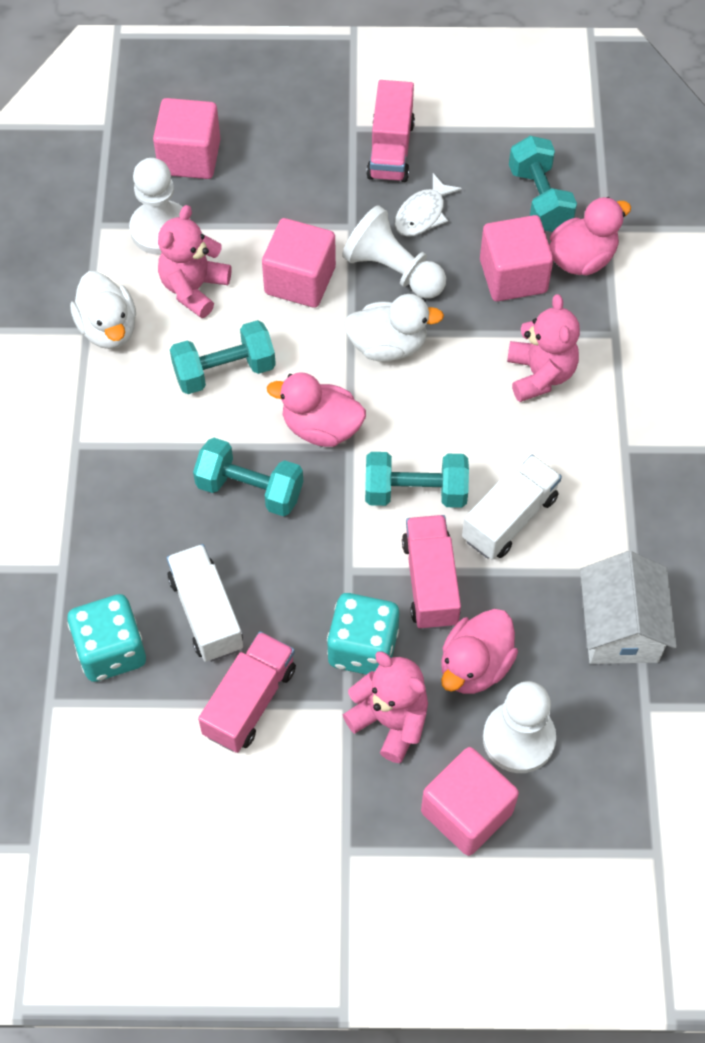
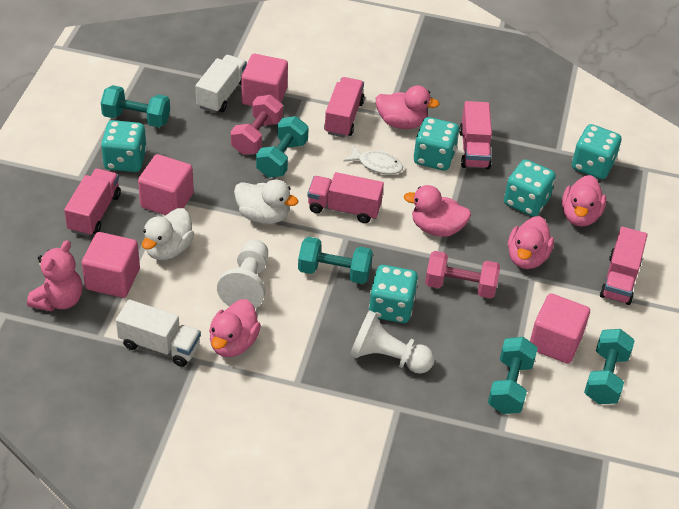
pink duck: 3 -> 5
pink dumbbell: 0 -> 2
pink teddy bear: 3 -> 1
pink truck: 3 -> 5
turquoise dice: 2 -> 5
turquoise dumbbell: 4 -> 5
white house: 1 -> 0
white pawn: 3 -> 2

